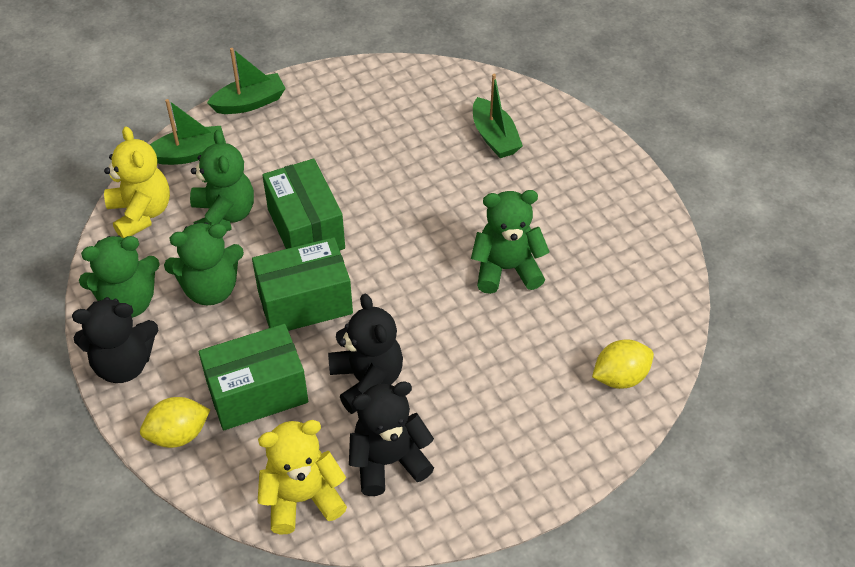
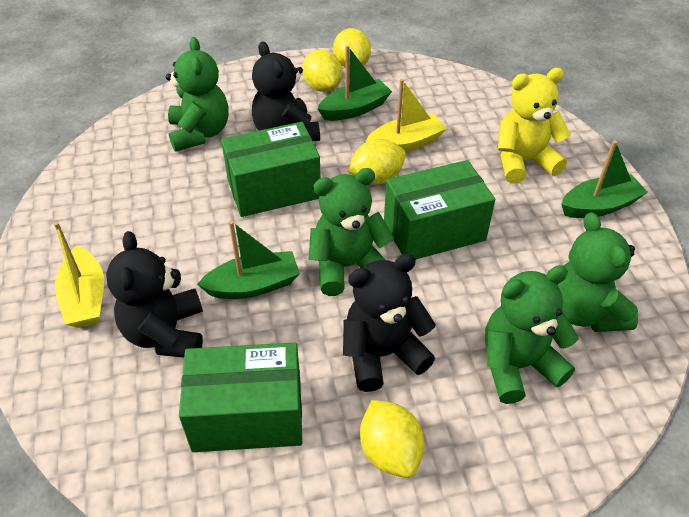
yellow boat: 0 -> 2
yellow lemon: 2 -> 4
yellow teddy bear: 2 -> 1

